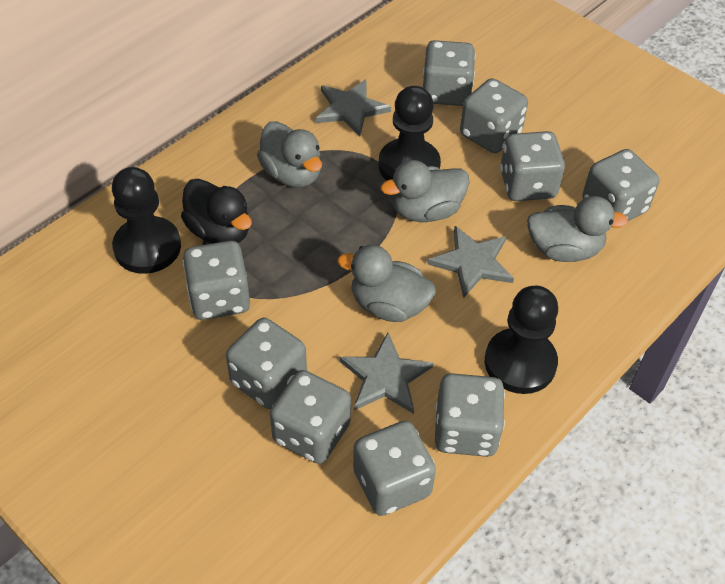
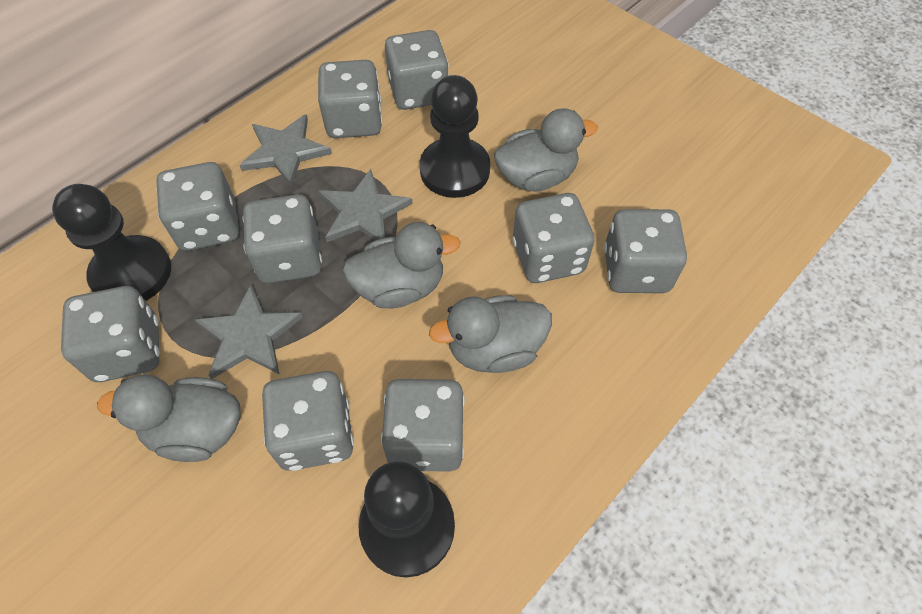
black duck: 1 -> 0

